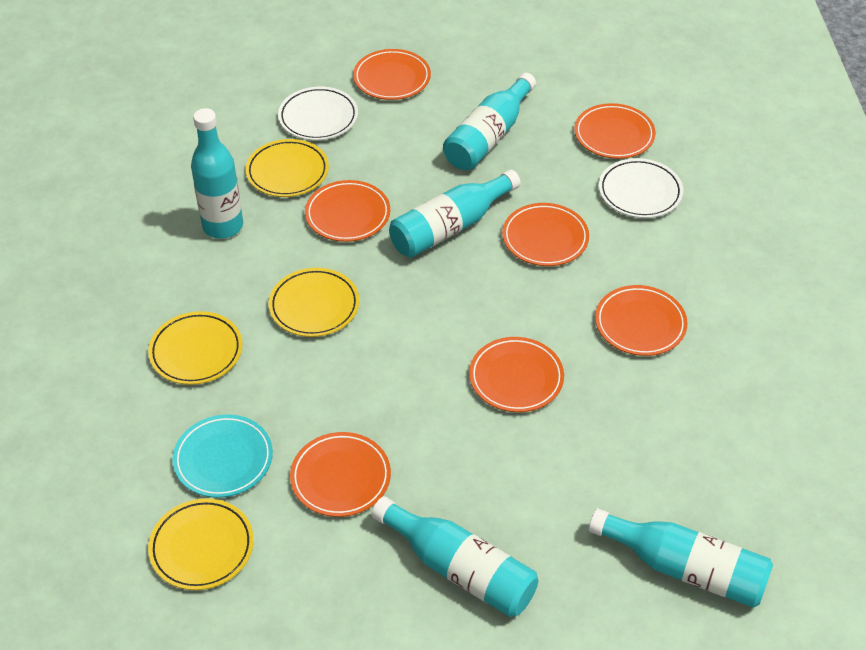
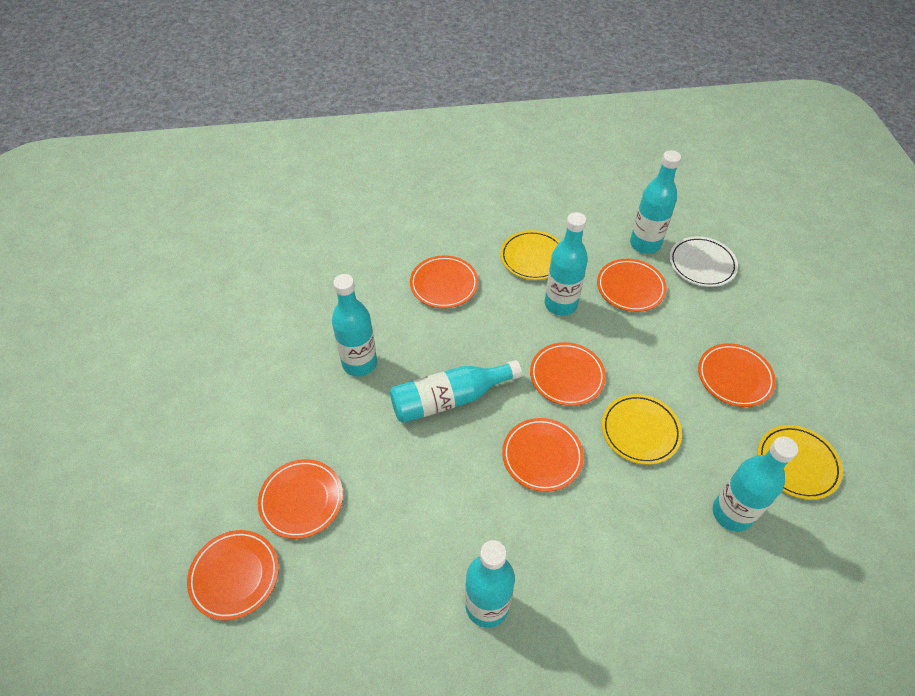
turquoise bottle: 5 -> 6
turquoise plate: 1 -> 0
white plate: 2 -> 1
yellow plate: 4 -> 3

